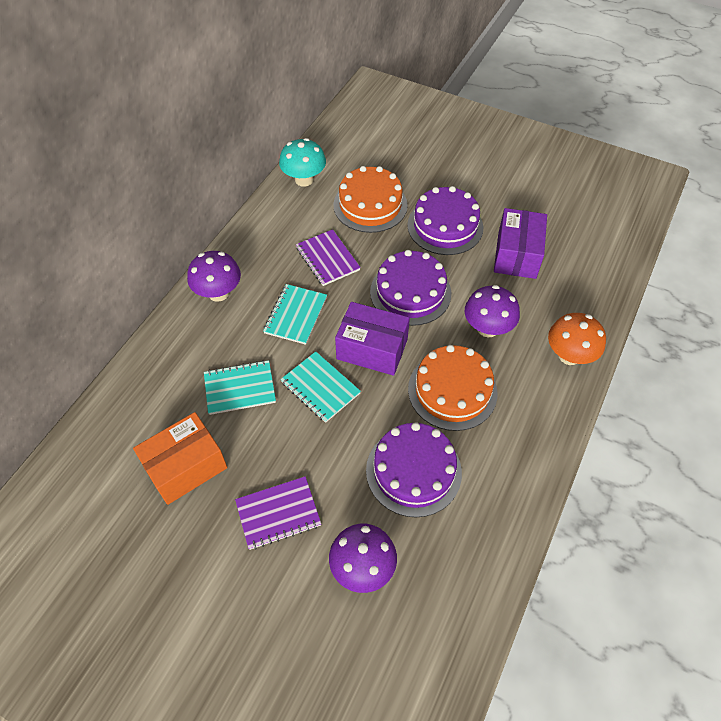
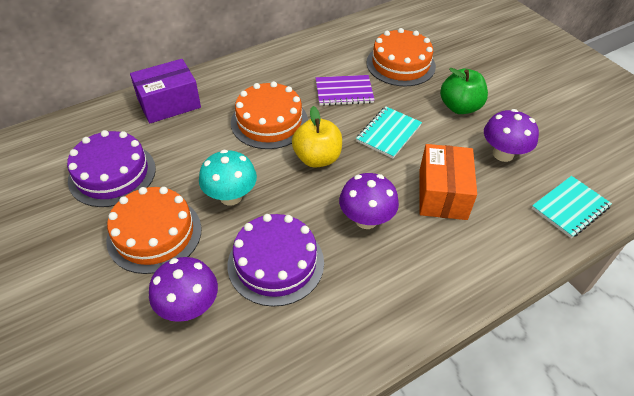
green apple: 0 -> 1
orange cake: 2 -> 3
orange mushroom: 1 -> 0
purple box: 2 -> 1
purple cake: 3 -> 2
purple notebook: 2 -> 1
turquoise notebook: 3 -> 2
yellow apple: 0 -> 1

